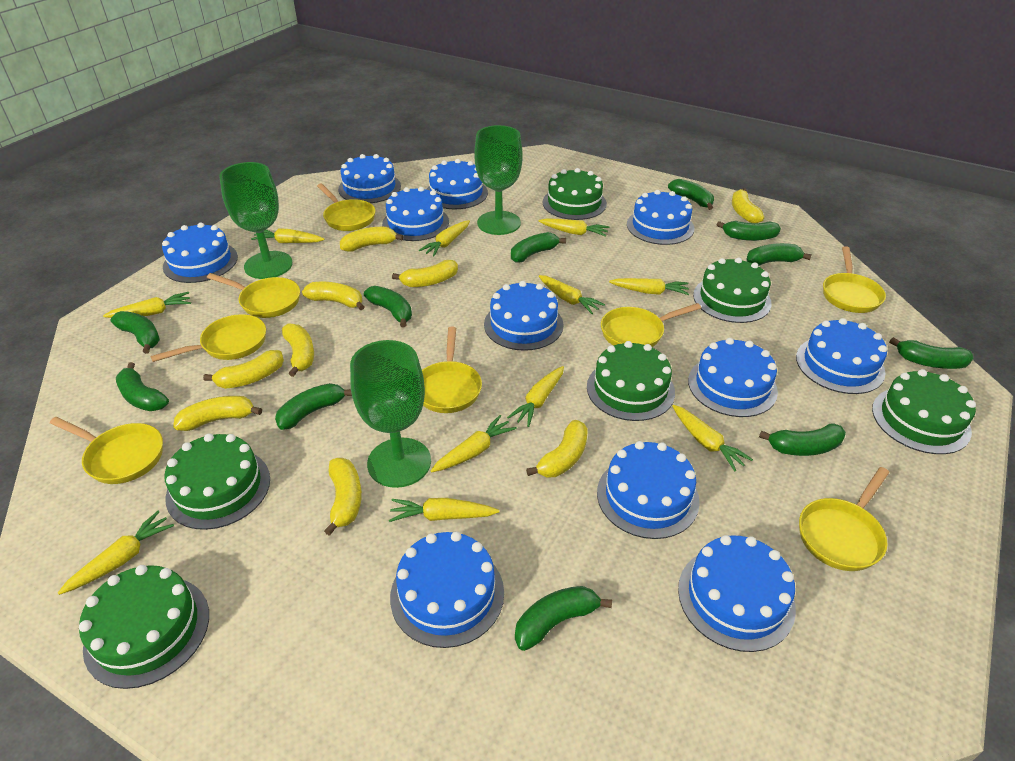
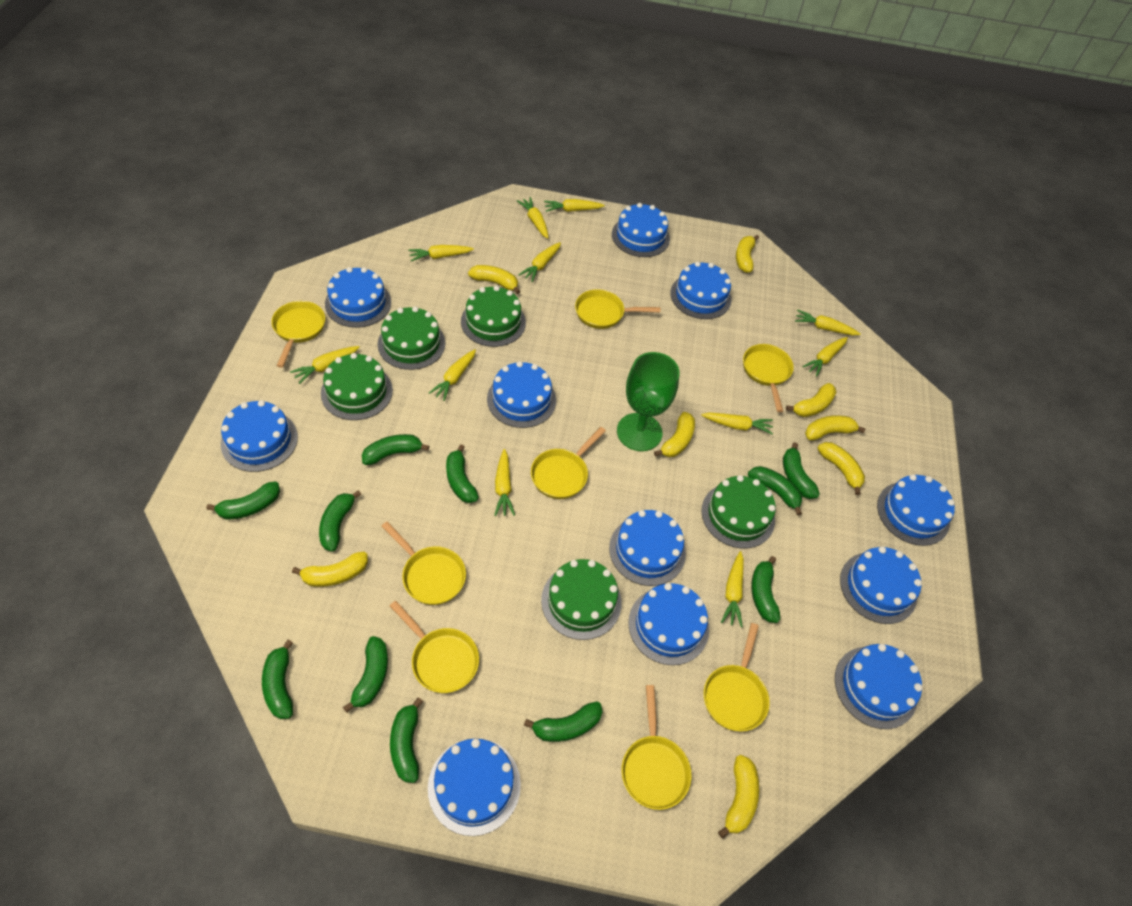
green cake: 6 -> 5
green goblet: 3 -> 1
yellow banana: 9 -> 8

